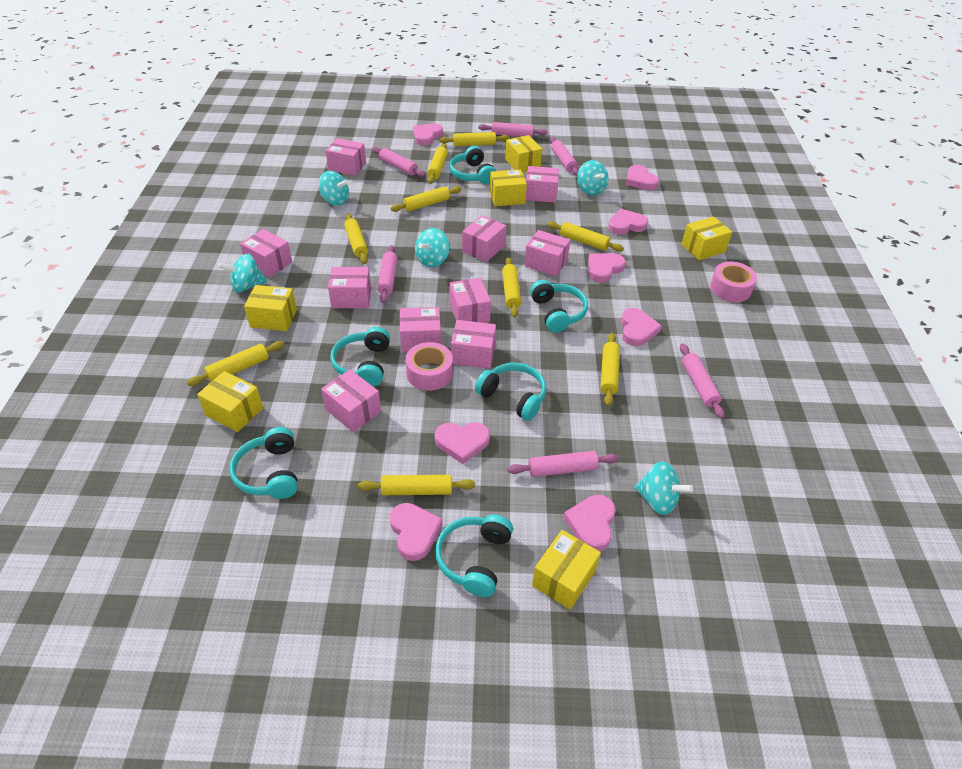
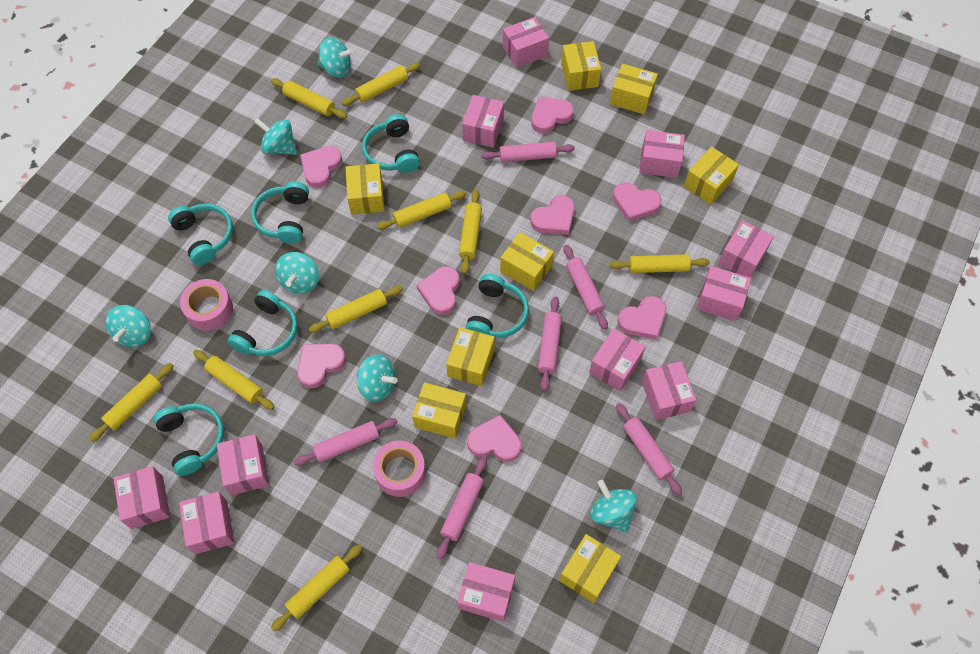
pink box: 10 -> 11
turquoise spinning top: 5 -> 6
yellow box: 6 -> 8

